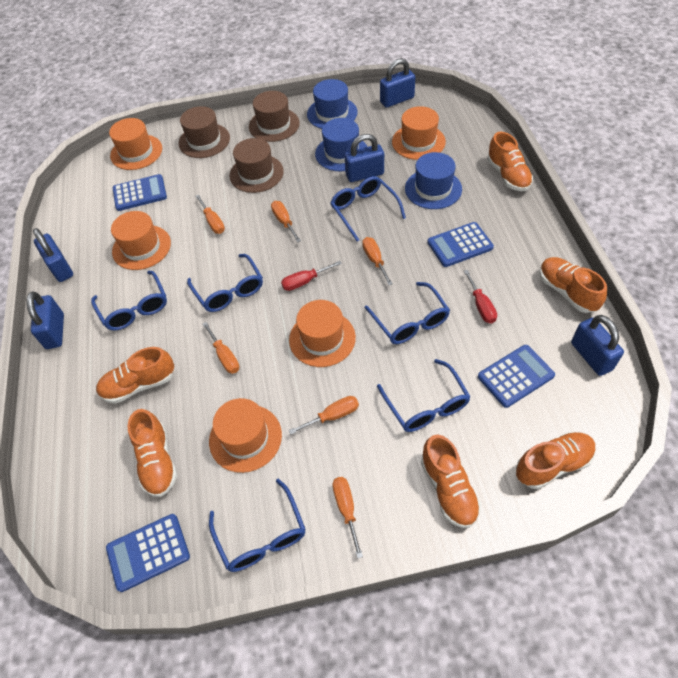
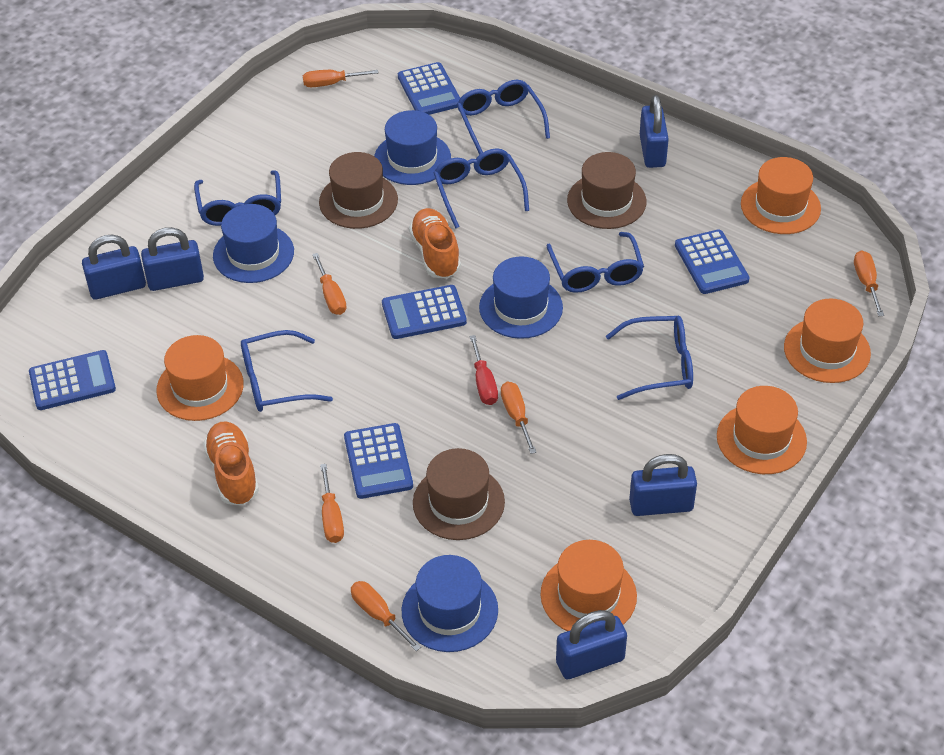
blue calculator: 4 -> 5
blue hat: 3 -> 4
orange shoe: 6 -> 2
red screwdriver: 2 -> 1

